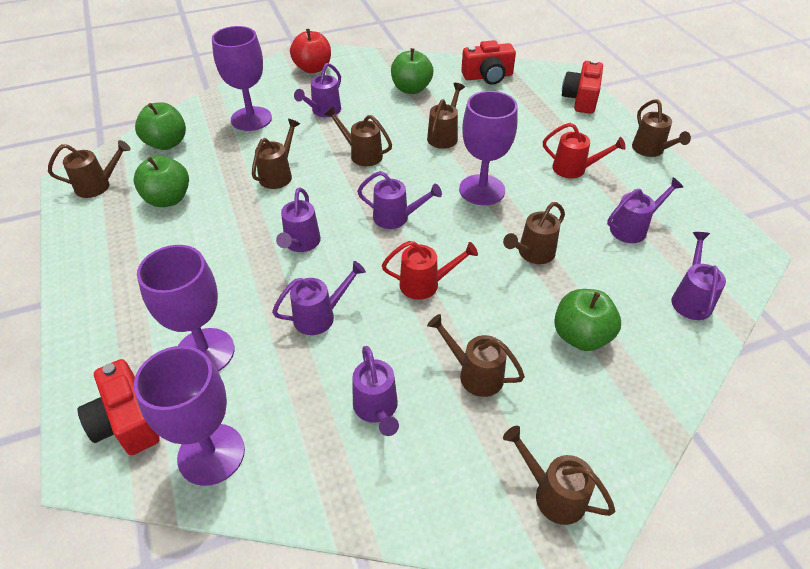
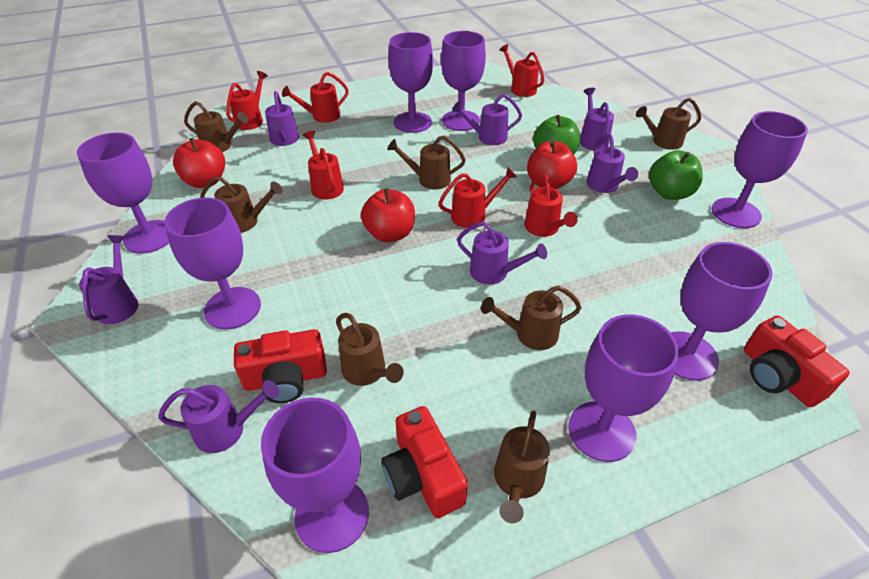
brown watering can: 8 -> 7
green apple: 4 -> 2
purple goblet: 4 -> 8
red apple: 1 -> 3
red watering can: 2 -> 6

